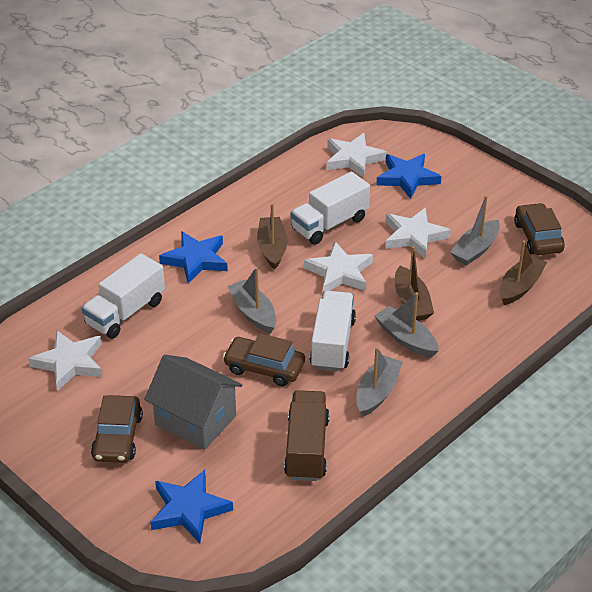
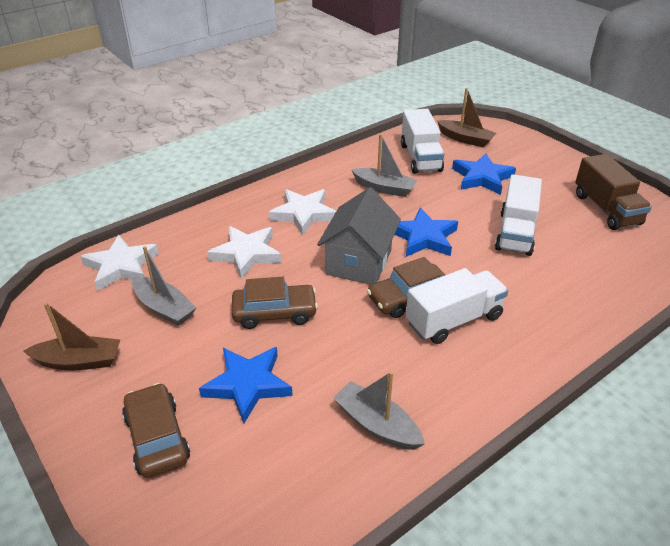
brown boat: 3 -> 2
grey boat: 4 -> 3
white star: 4 -> 3

